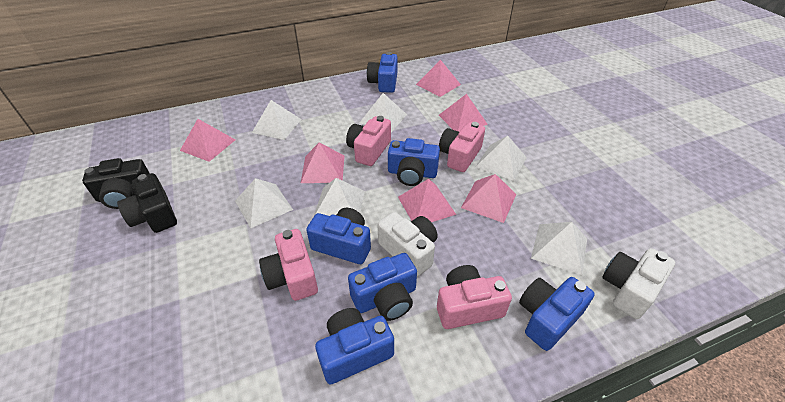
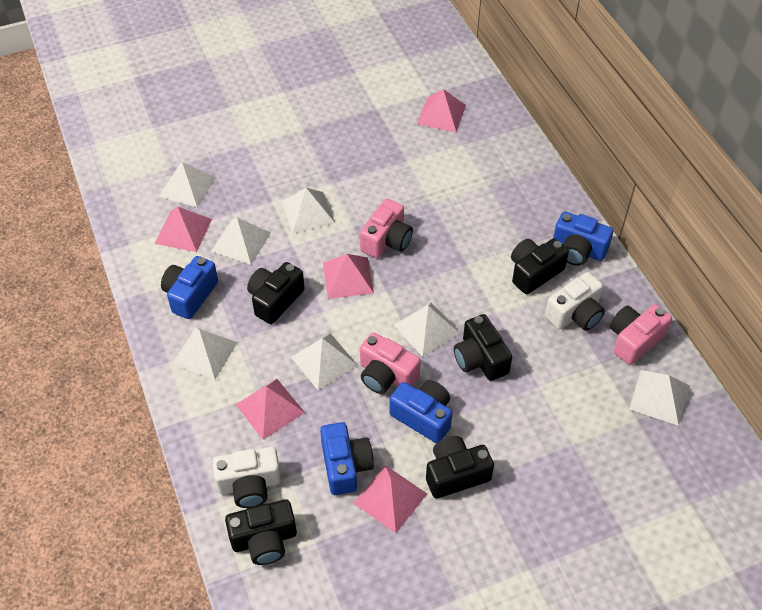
black camera: 2 -> 5
blue camera: 6 -> 4
pink camera: 4 -> 3
pink pyramid: 6 -> 5
white pyramid: 6 -> 7

